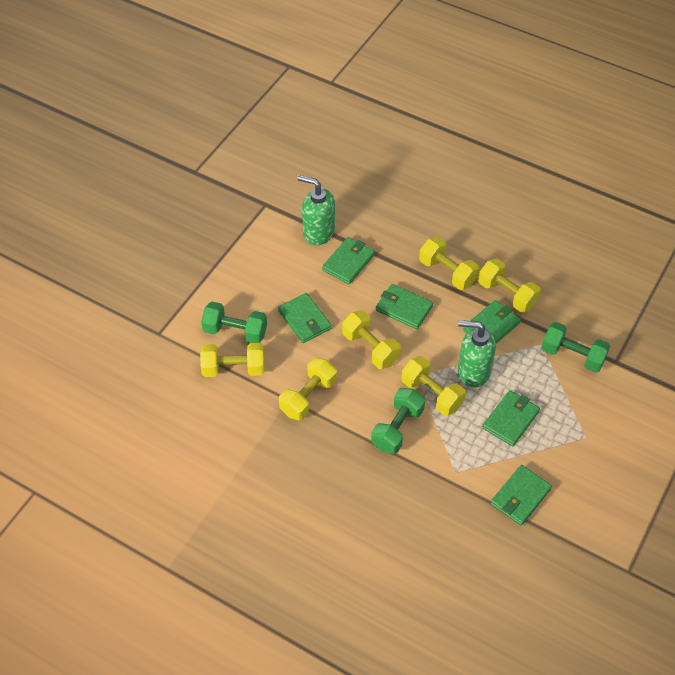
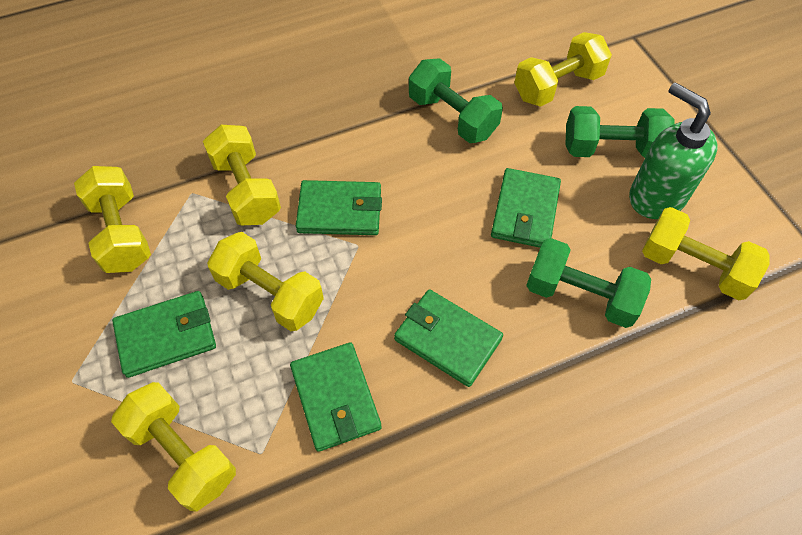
green soap dispenser: 2 -> 1
green wallet: 6 -> 5

